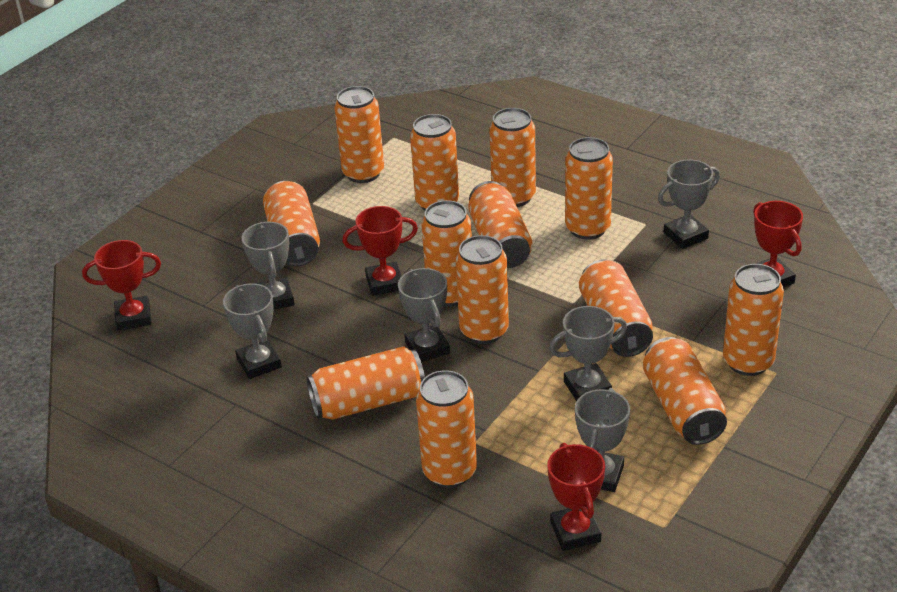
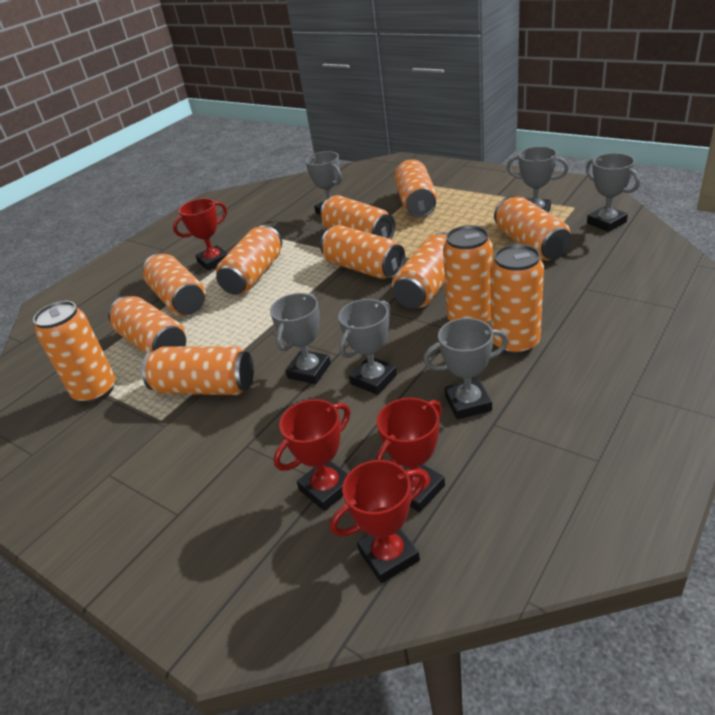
orange can: 13 -> 12

